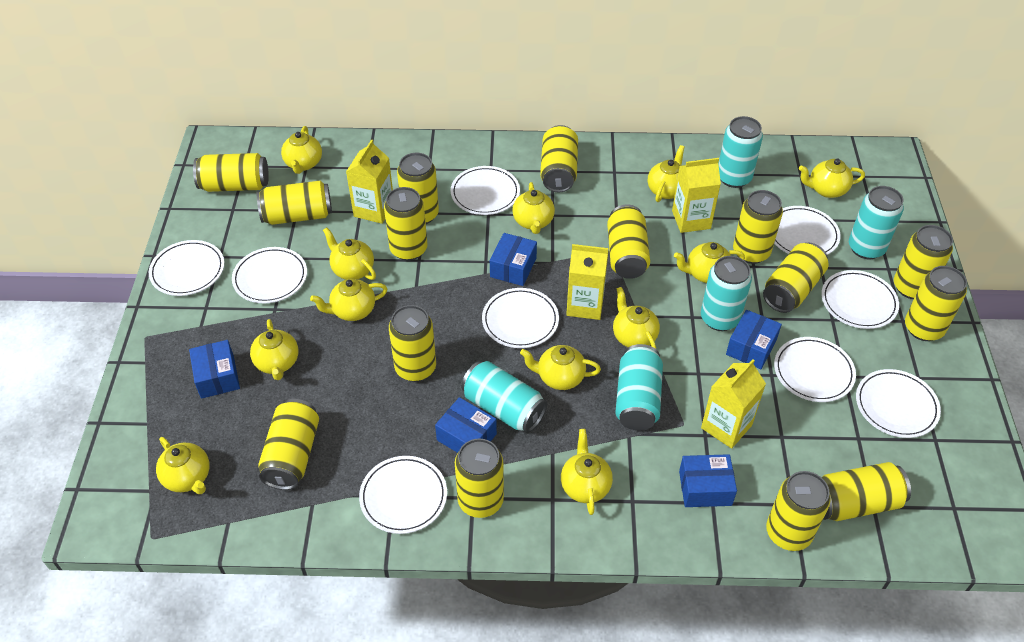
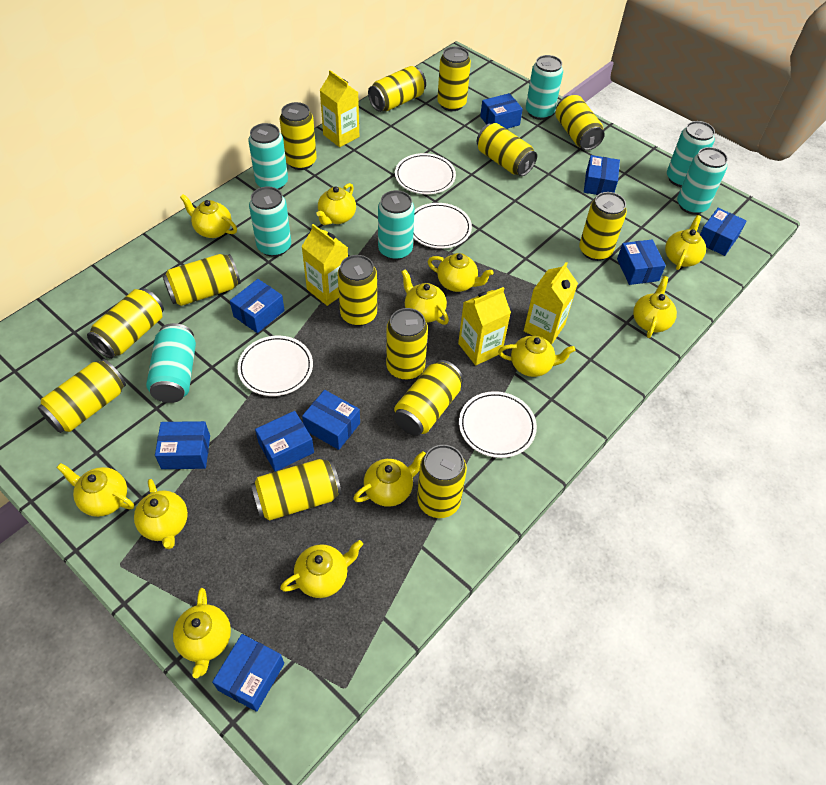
blue box: 5 -> 9
turquoise can: 5 -> 7
white plate: 9 -> 4
yellow can: 15 -> 14

